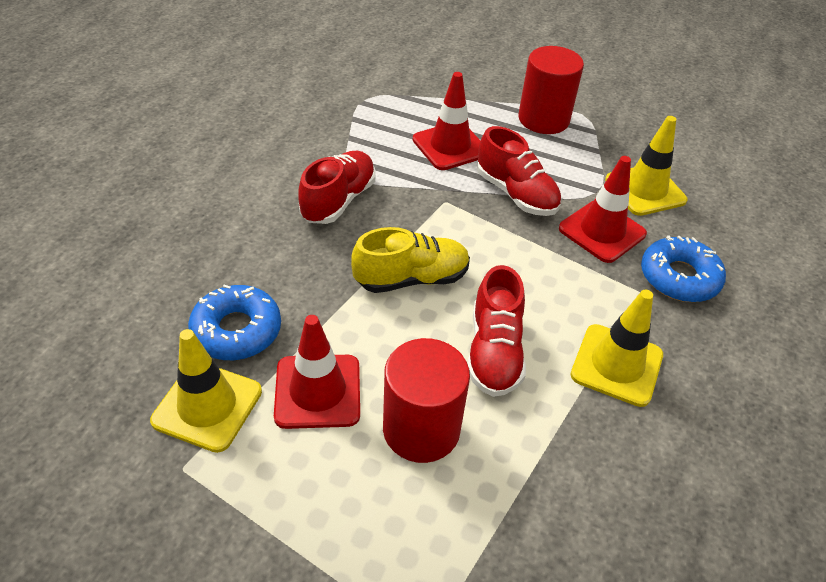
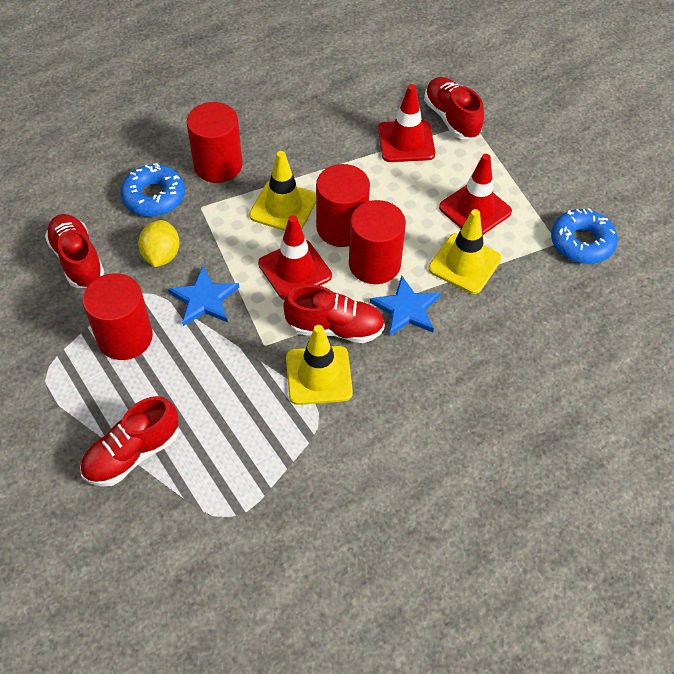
blue star: 0 -> 2
red cylinder: 2 -> 4
red shoe: 3 -> 4
yellow lemon: 0 -> 1
yellow shoe: 1 -> 0

